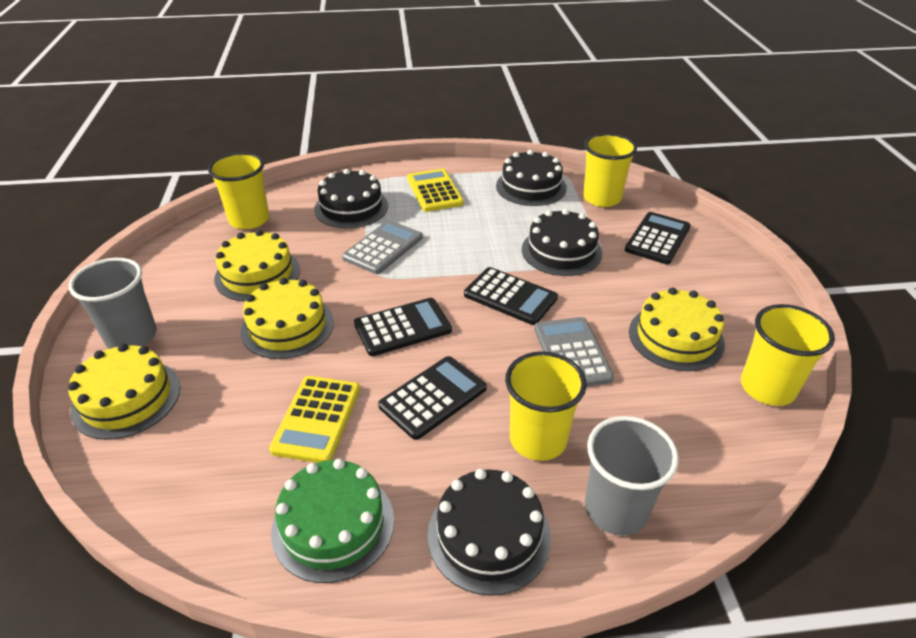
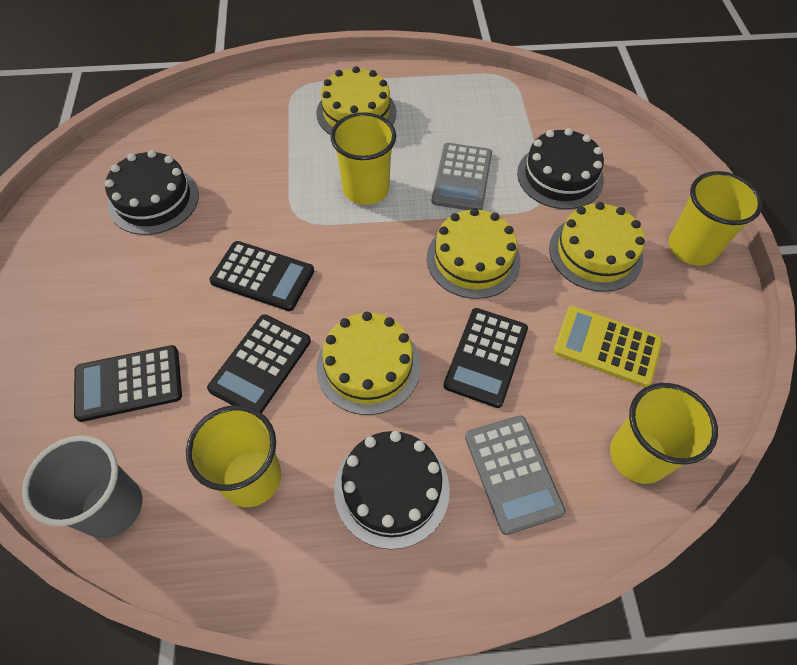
black cake: 4 -> 3
green cake: 1 -> 0
grey cup: 2 -> 1
yellow calculator: 2 -> 1

